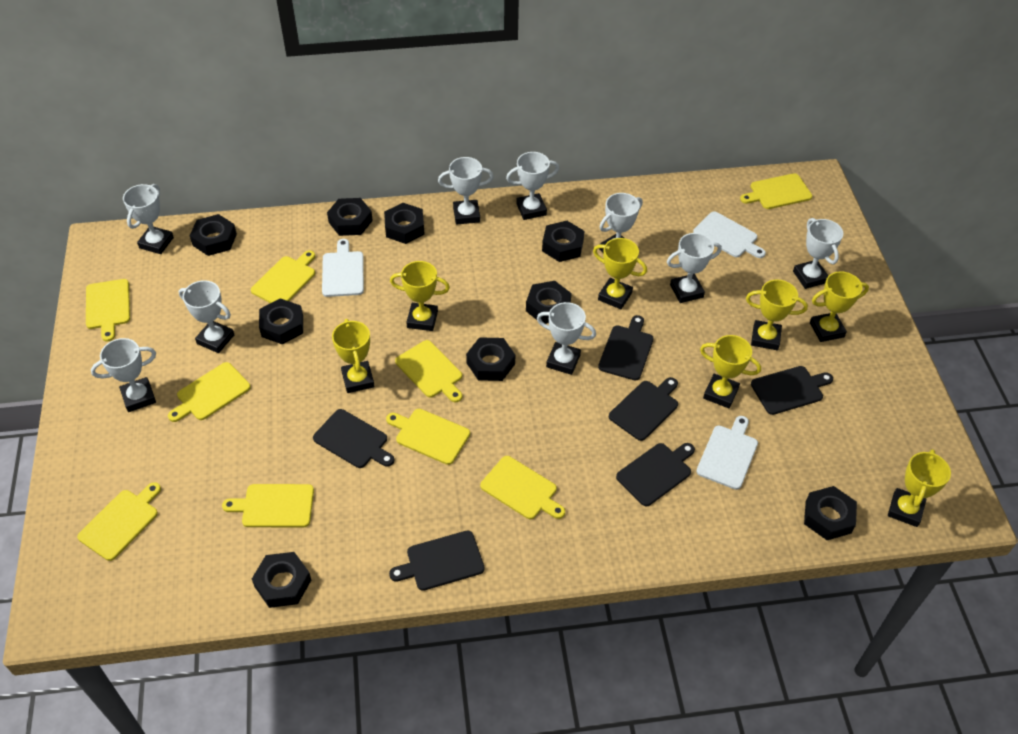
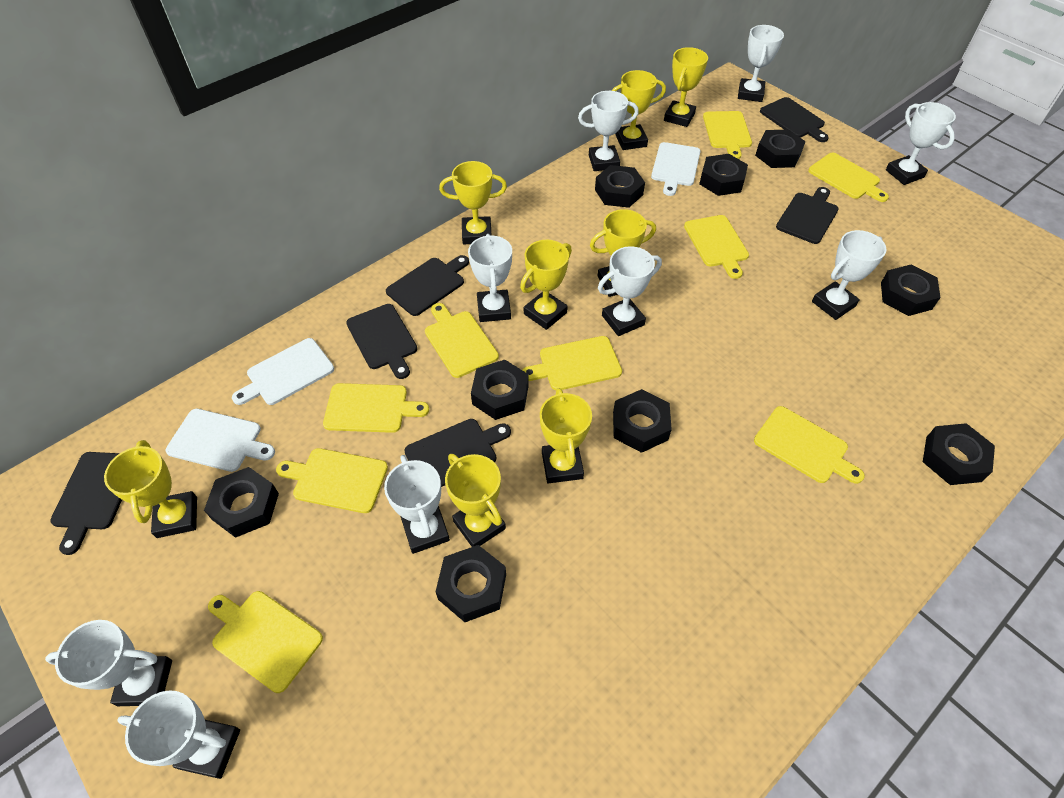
yellow trophy: 7 -> 8

